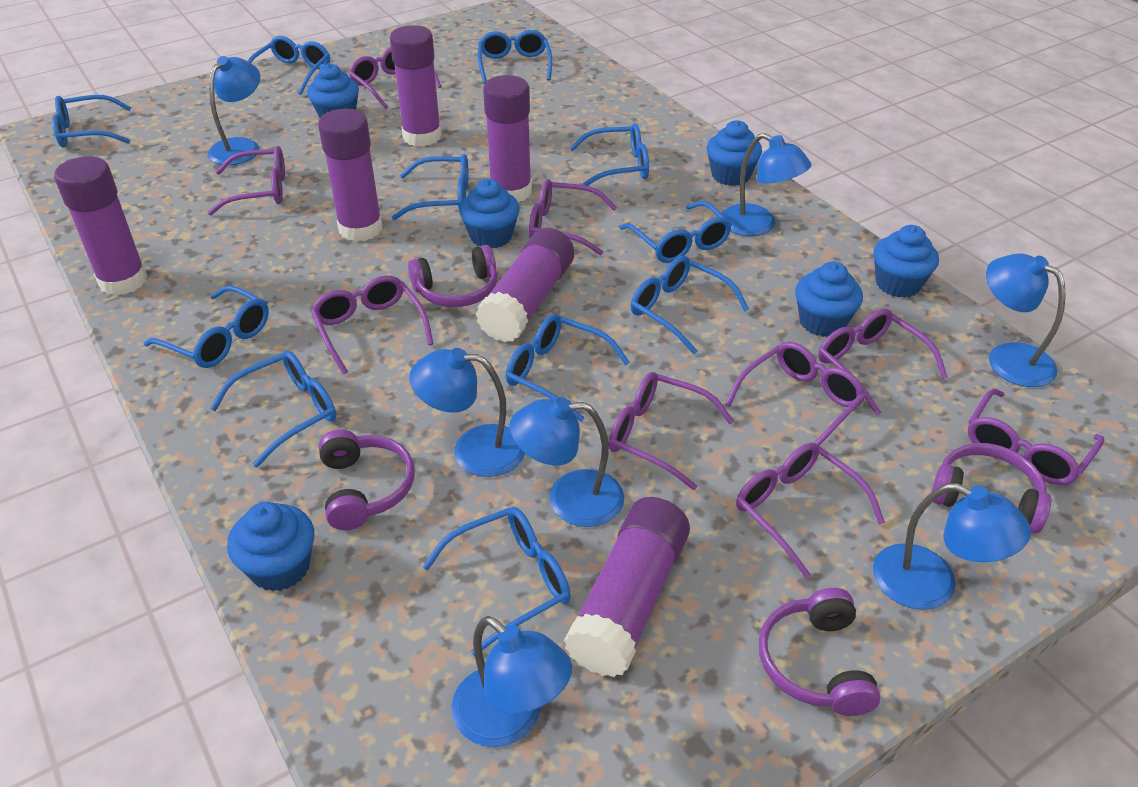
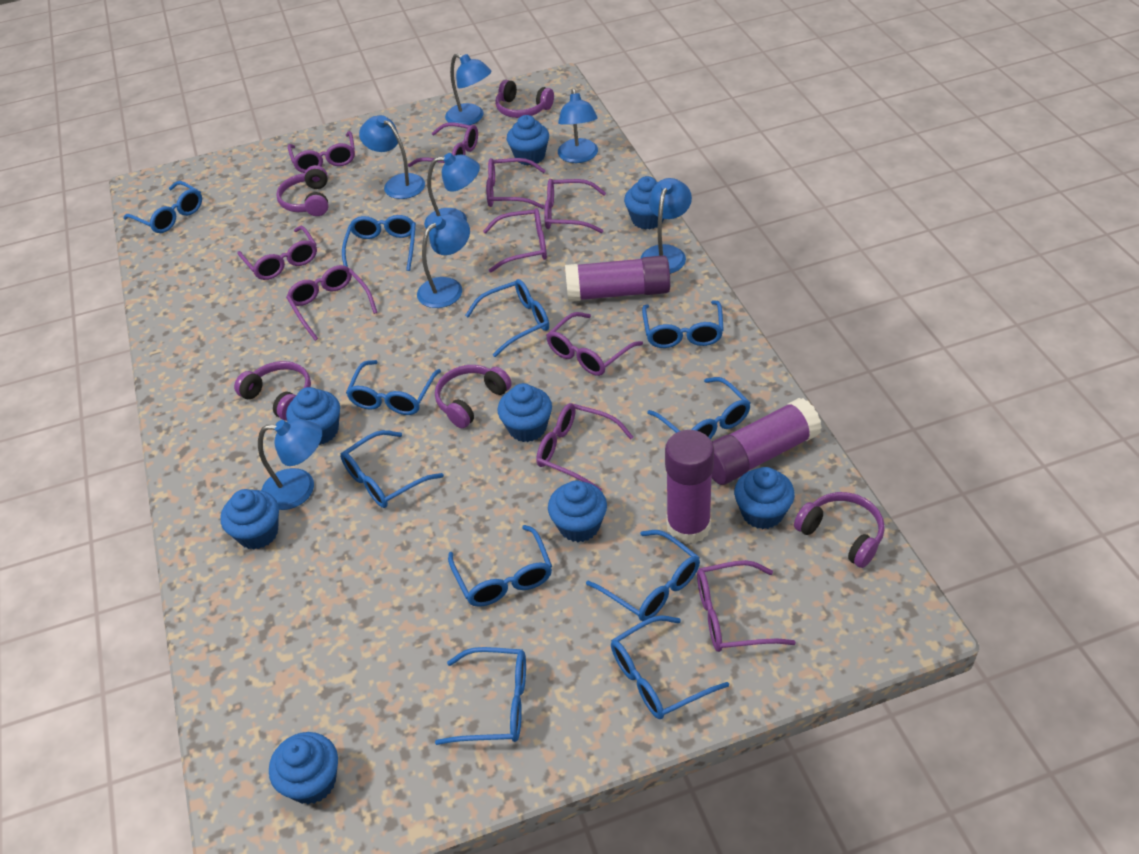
blue cupcake: 6 -> 8
purple glasses: 9 -> 10
purple glue stick: 6 -> 3
purple headphones: 4 -> 5

